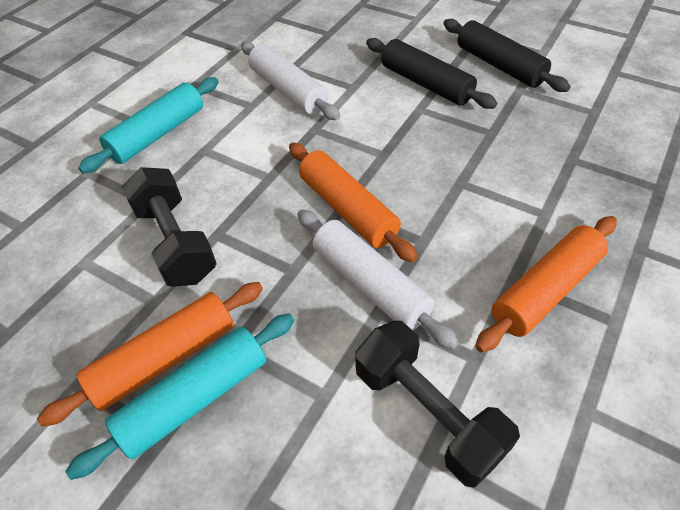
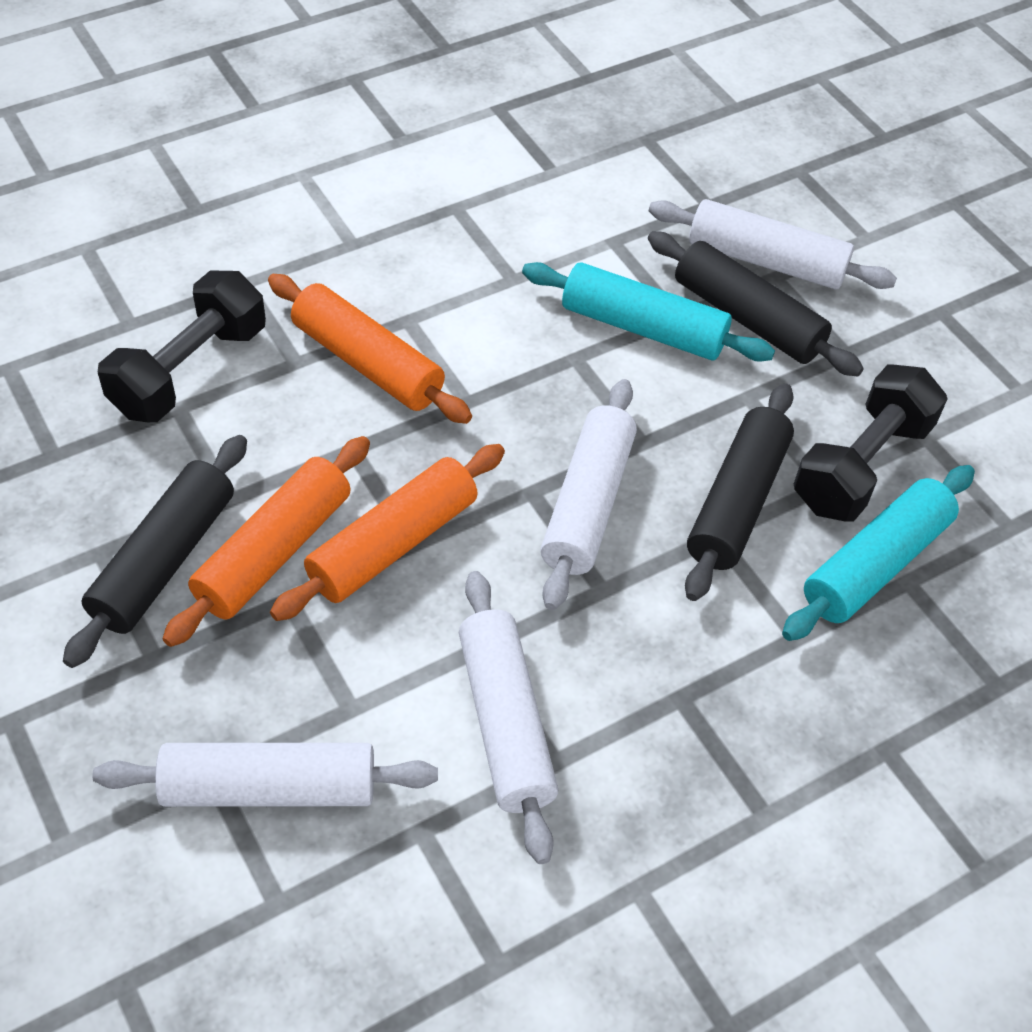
black rolling pin: 2 -> 3
white rolling pin: 2 -> 4

